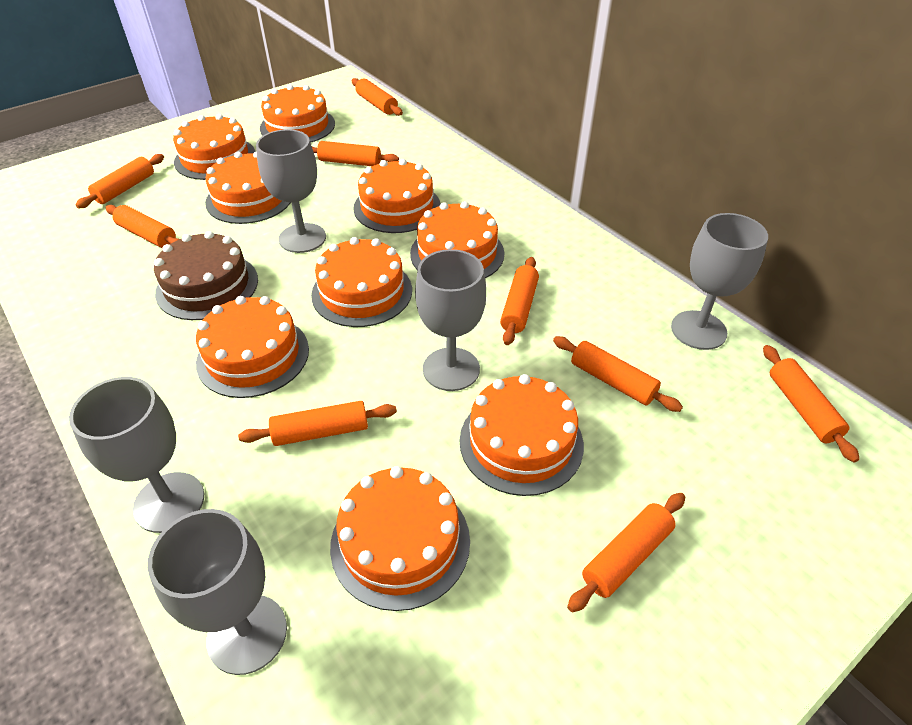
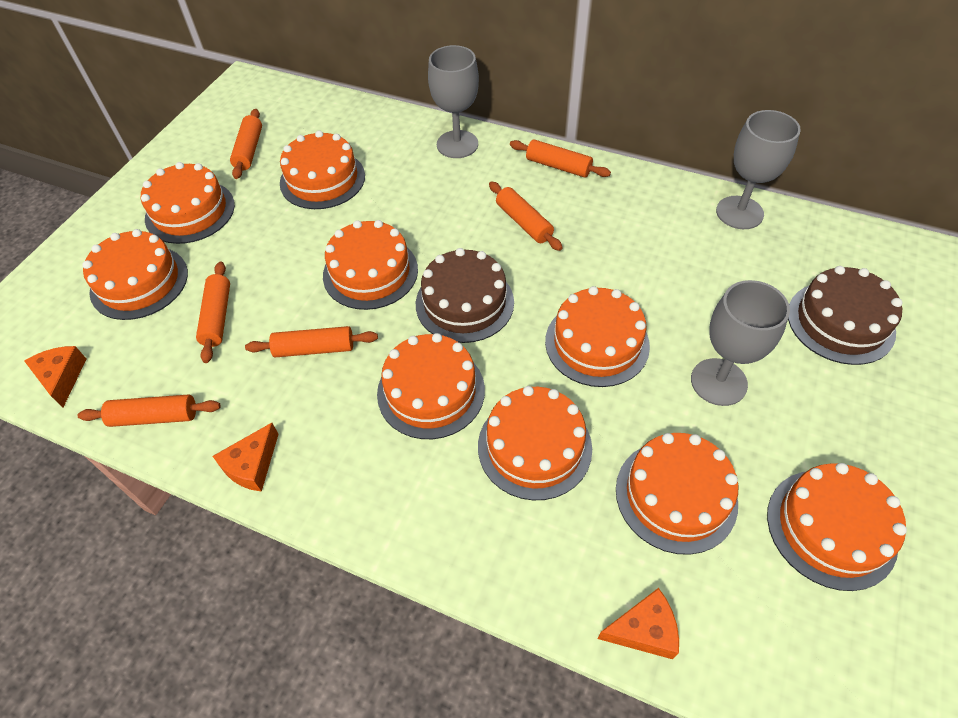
brown cake: 1 -> 2
grey goblet: 5 -> 3
orange cheese: 0 -> 3
orange rolling pin: 9 -> 6

